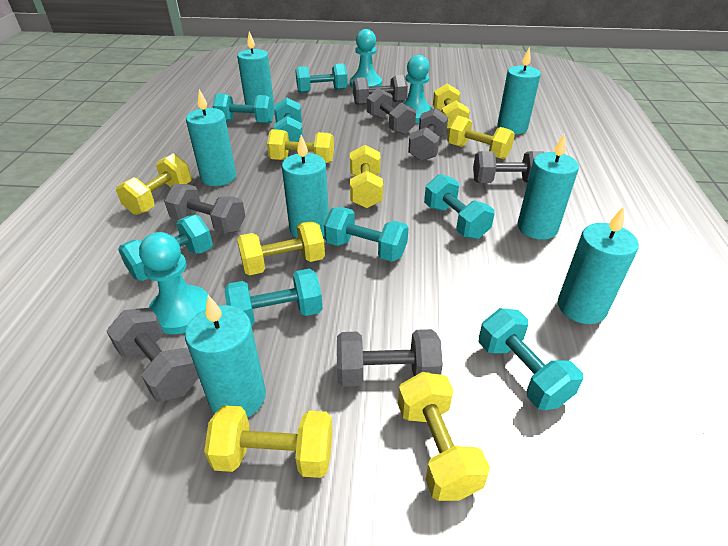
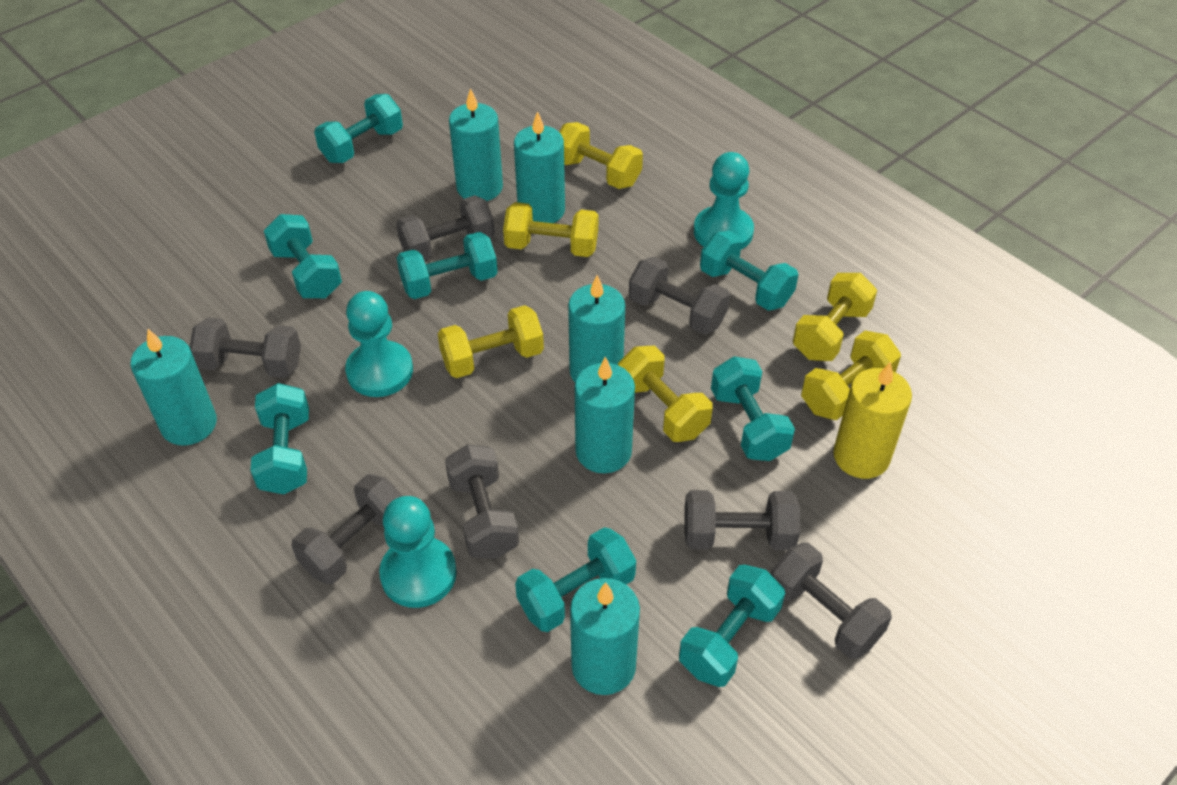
turquoise candle: 7 -> 6
yellow candle: 0 -> 1
yellow dumbbell: 8 -> 6

